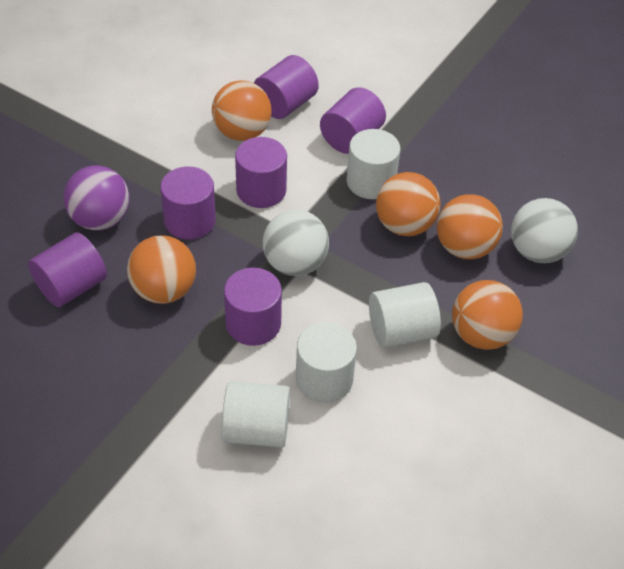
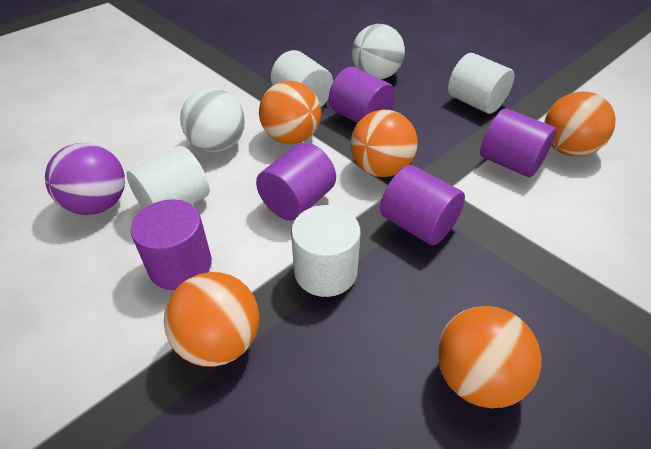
purple cylinder: 6 -> 5

